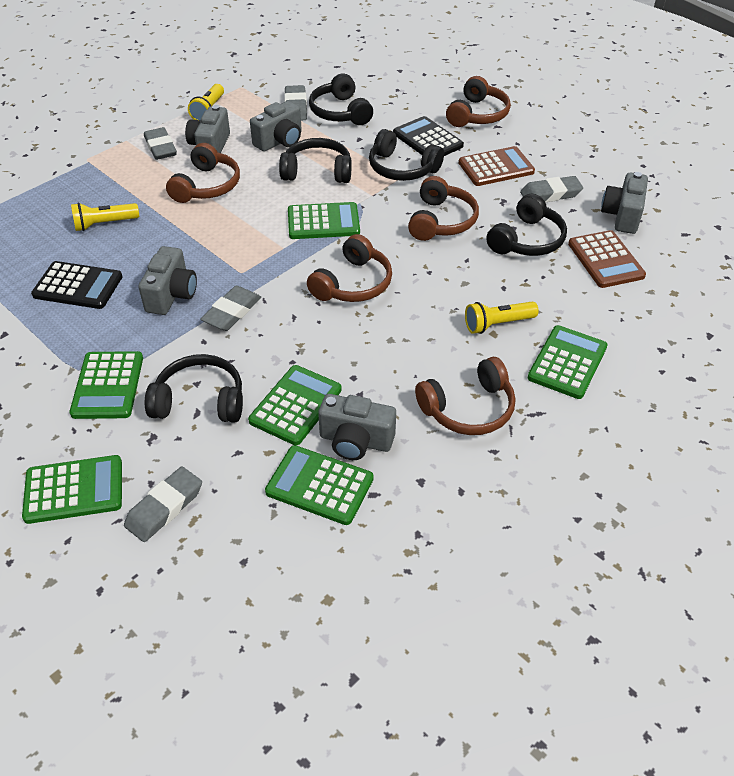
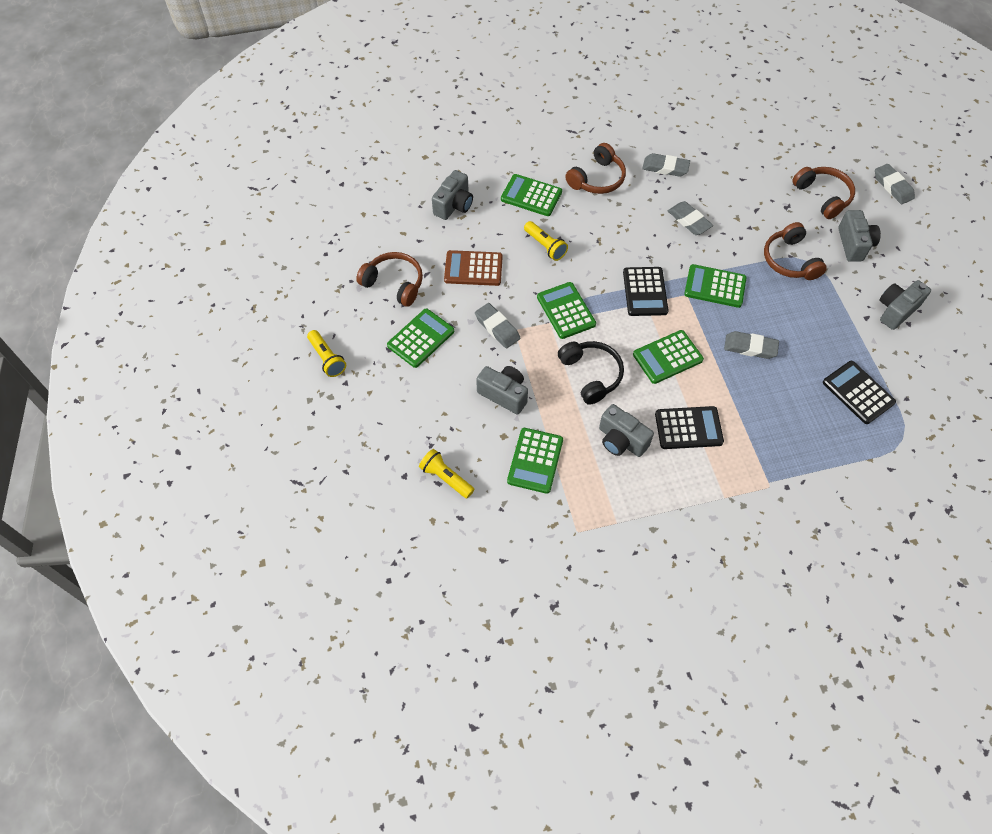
black calculator: 2 -> 3
black headphones: 5 -> 1
brown calculator: 2 -> 1
brown headphones: 5 -> 4

